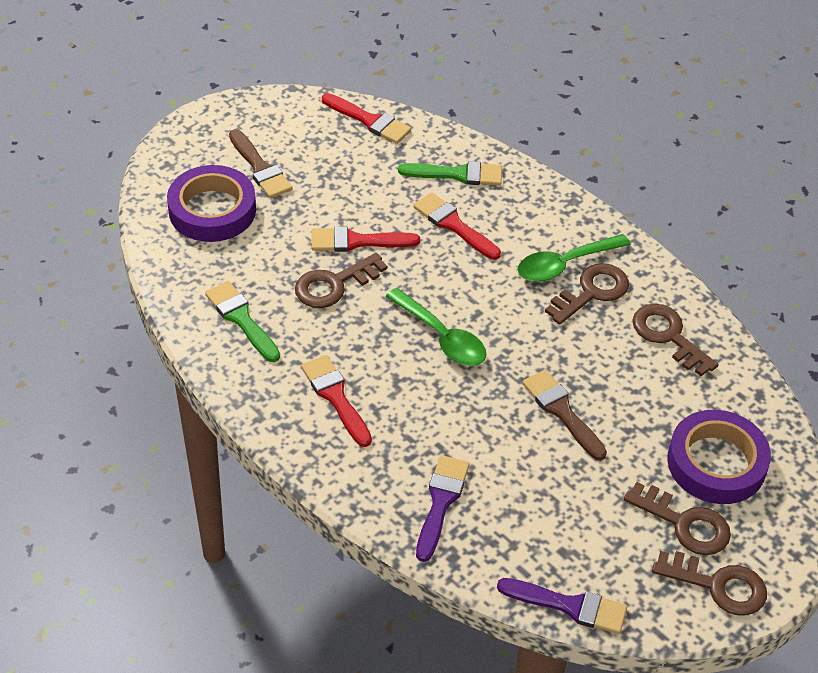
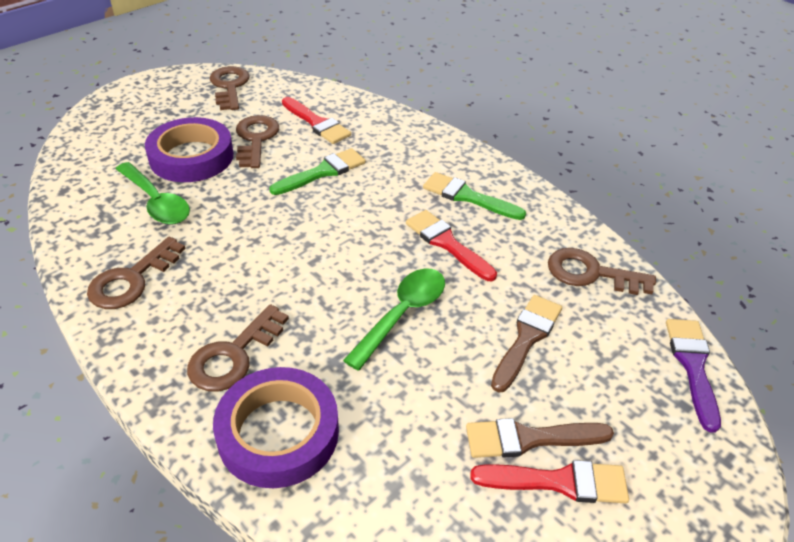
purple brush: 2 -> 1
red brush: 4 -> 3

